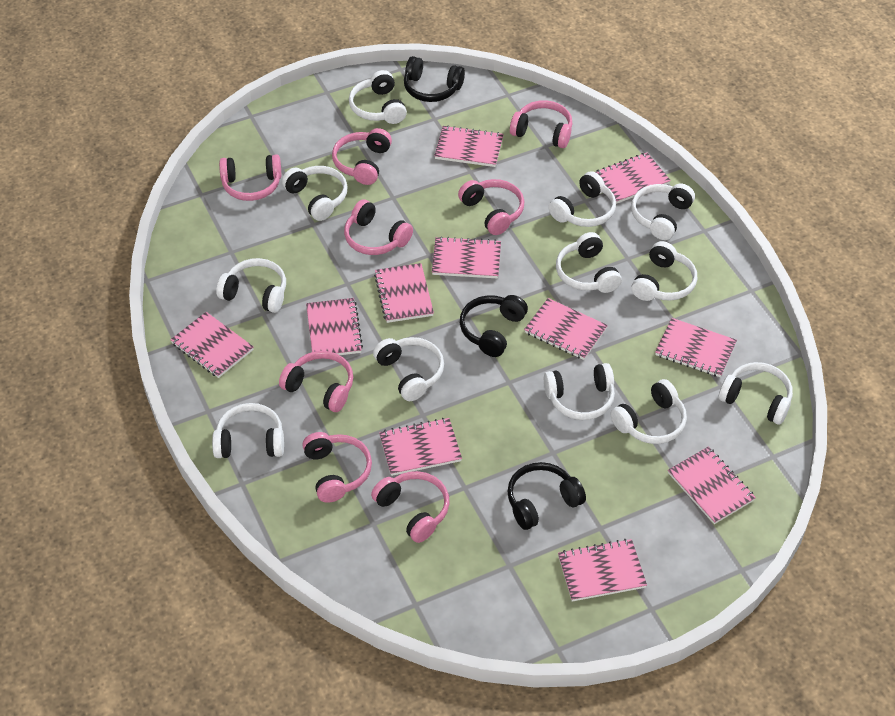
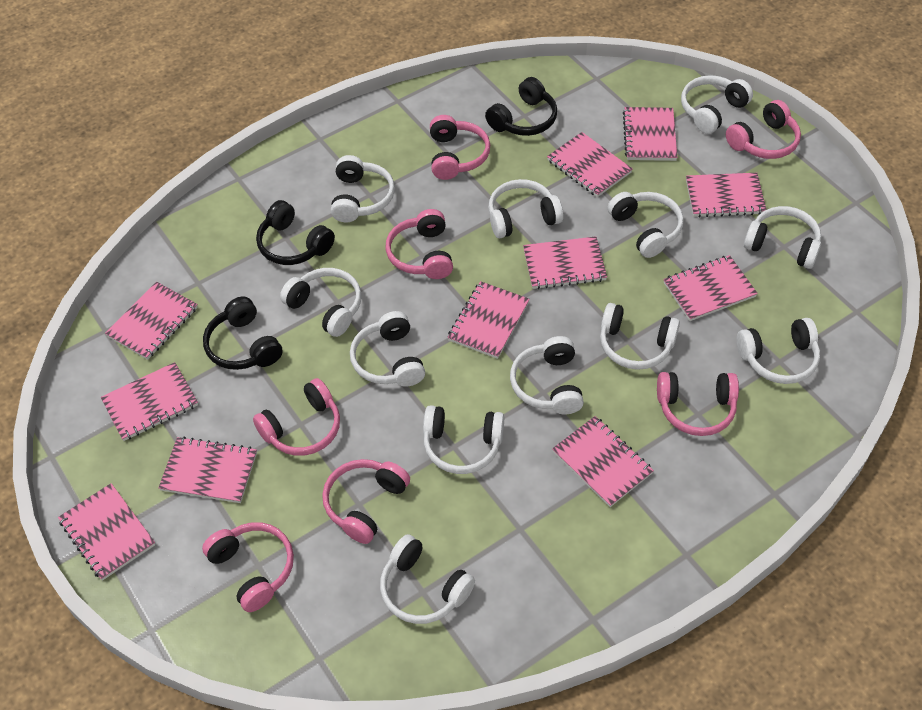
pink headphones: 8 -> 7

